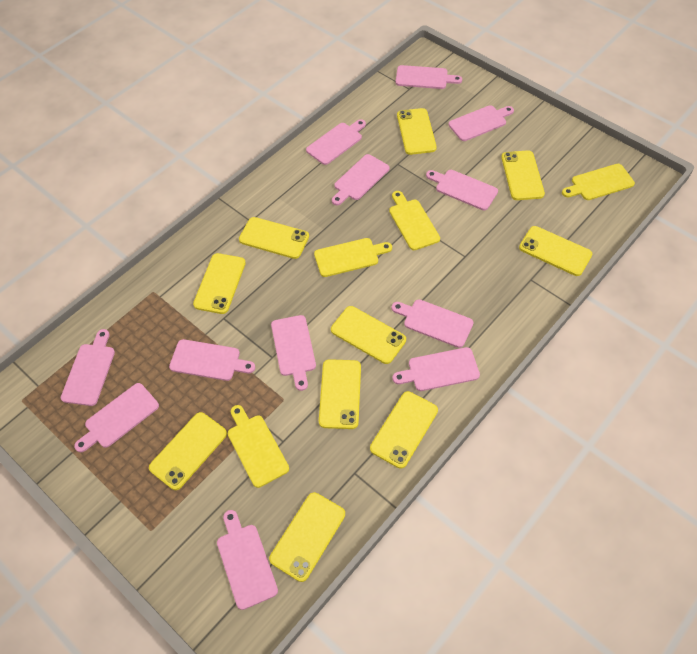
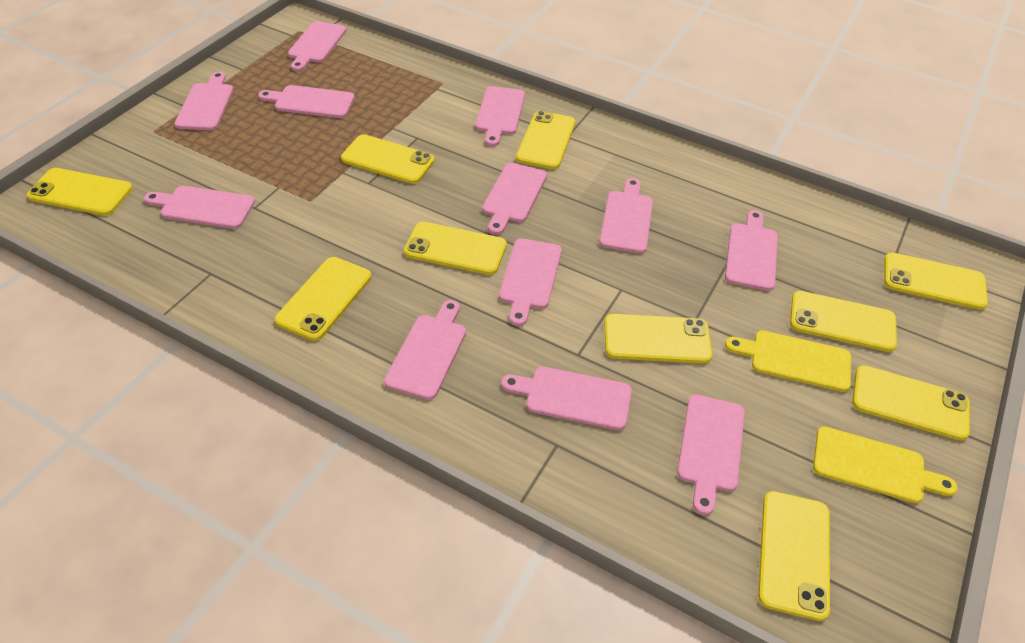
yellow cutting board: 4 -> 2

